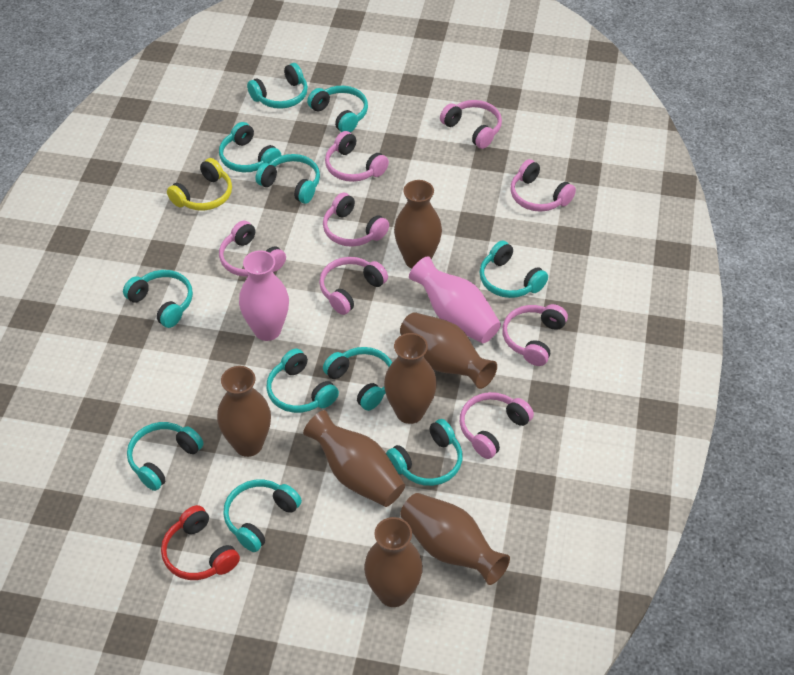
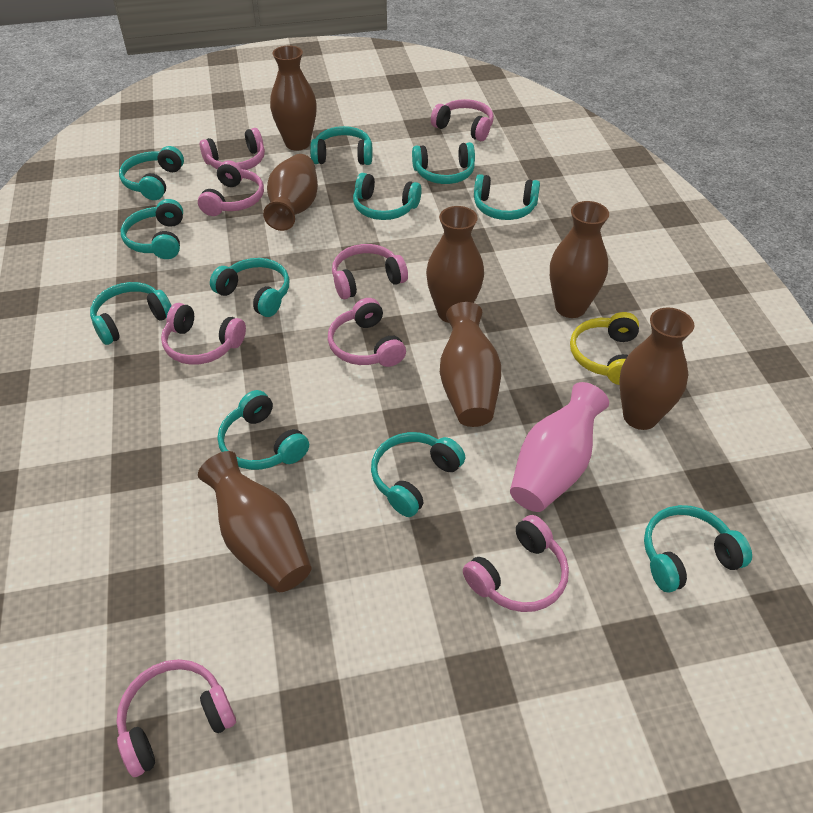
pink vase: 2 -> 1
red headphones: 1 -> 0

